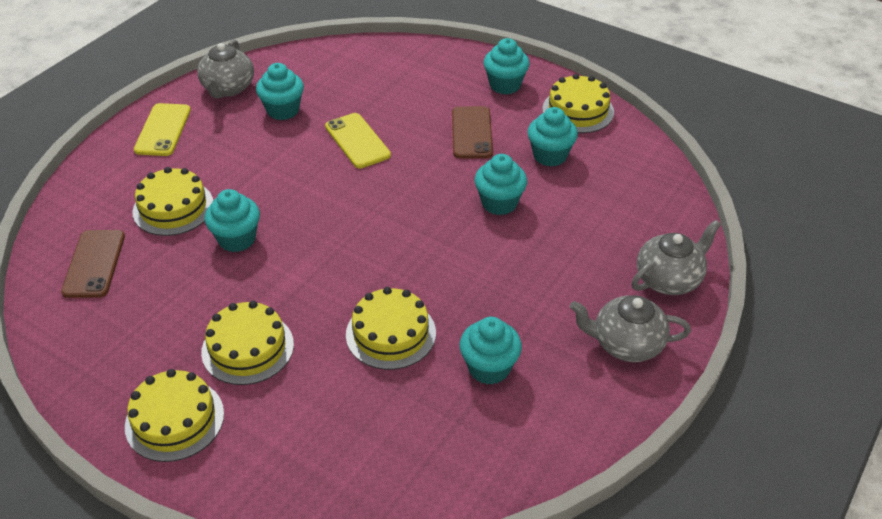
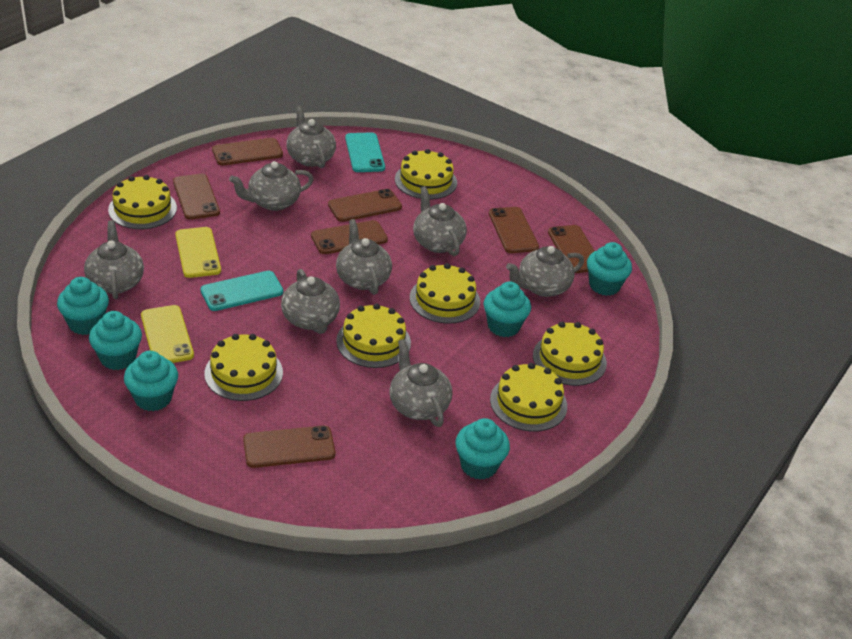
brown phone: 2 -> 7
grey teapot: 3 -> 8
turquoise phone: 0 -> 2
yellow cake: 5 -> 7

